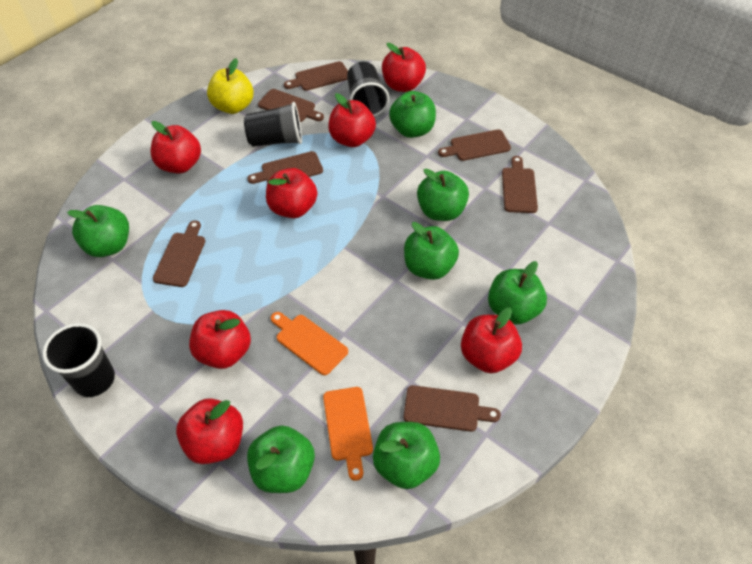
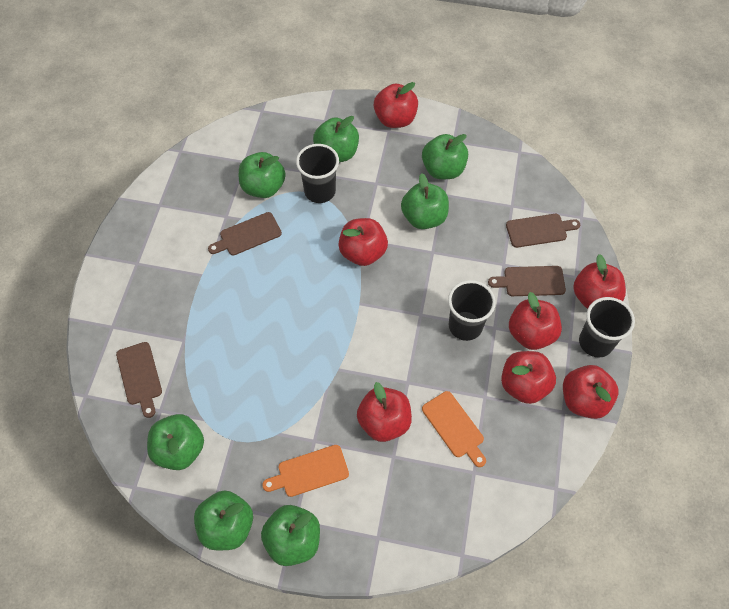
brown cutting board: 7 -> 4
yellow apple: 1 -> 0

